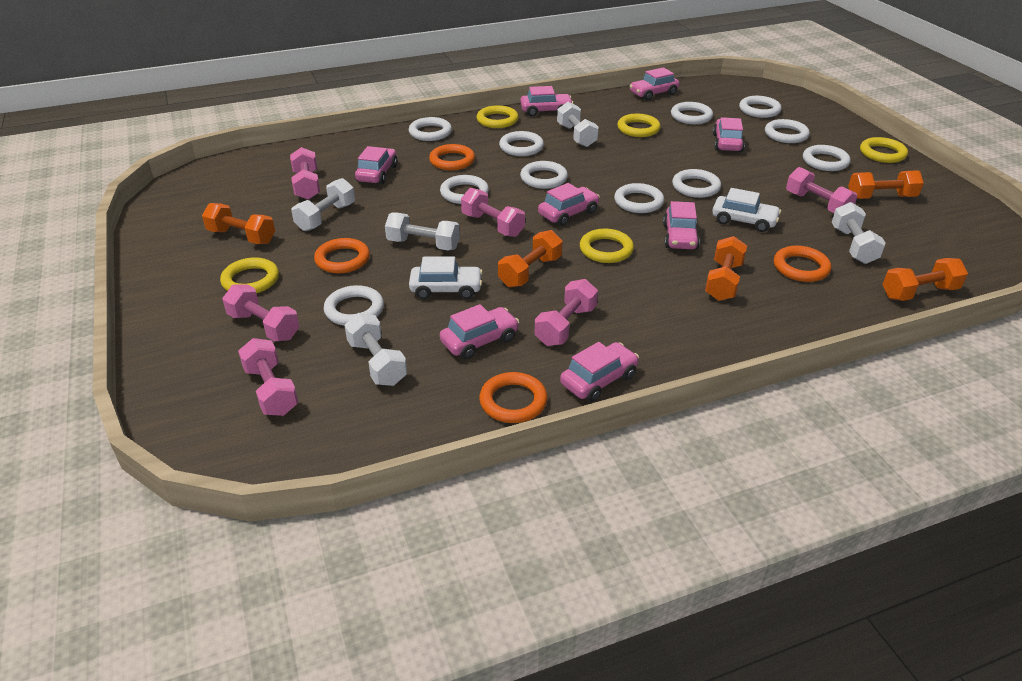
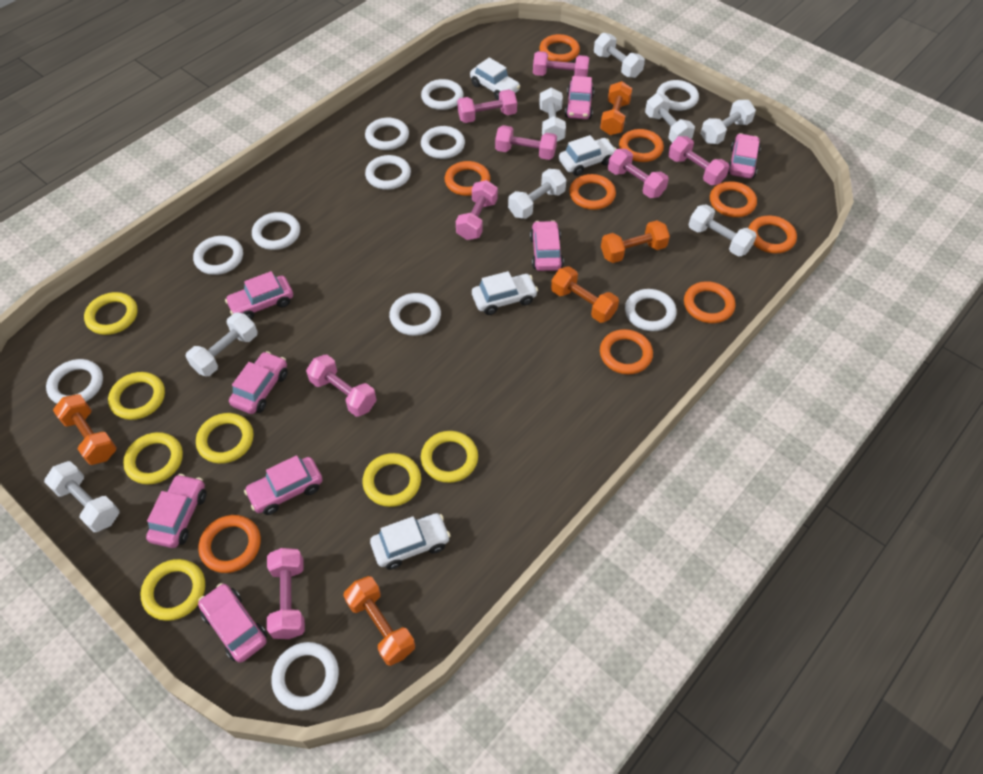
orange ring: 4 -> 9
pink dumbbell: 6 -> 8
white car: 2 -> 4
white dumbbell: 5 -> 8
yellow ring: 5 -> 7

